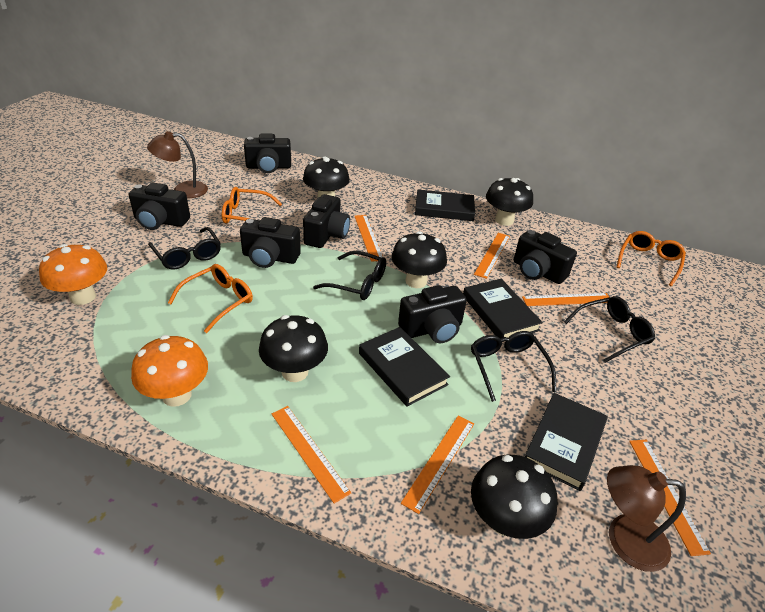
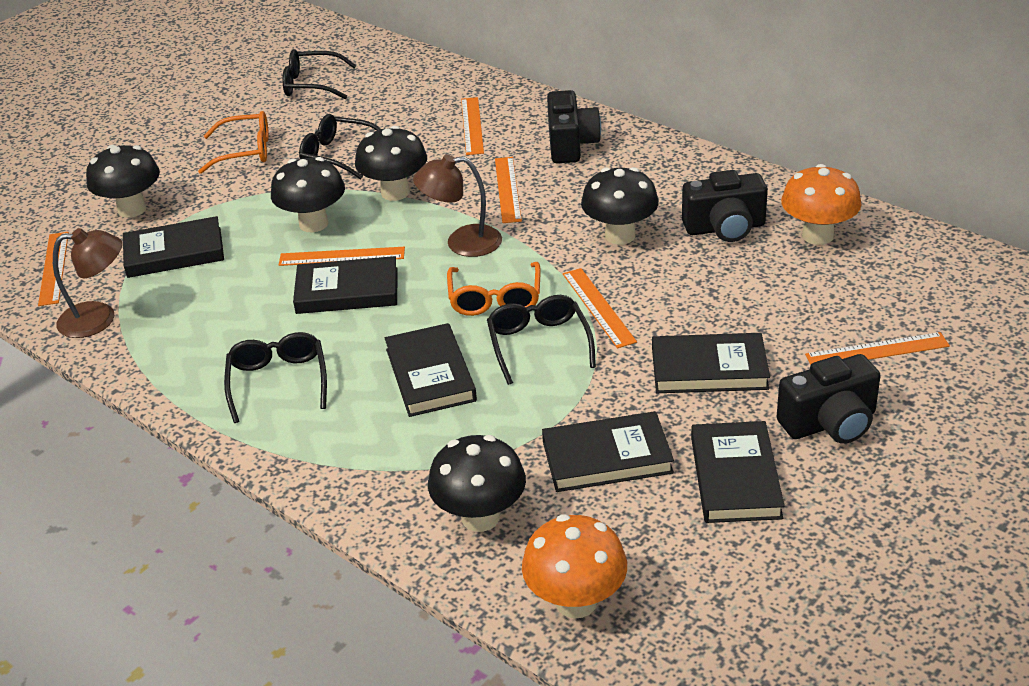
black book: 4 -> 6
black camera: 6 -> 3
orange glasses: 3 -> 2

